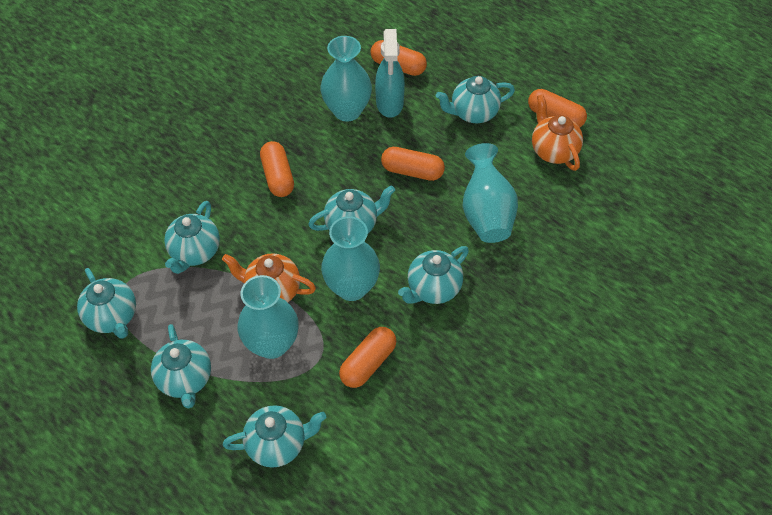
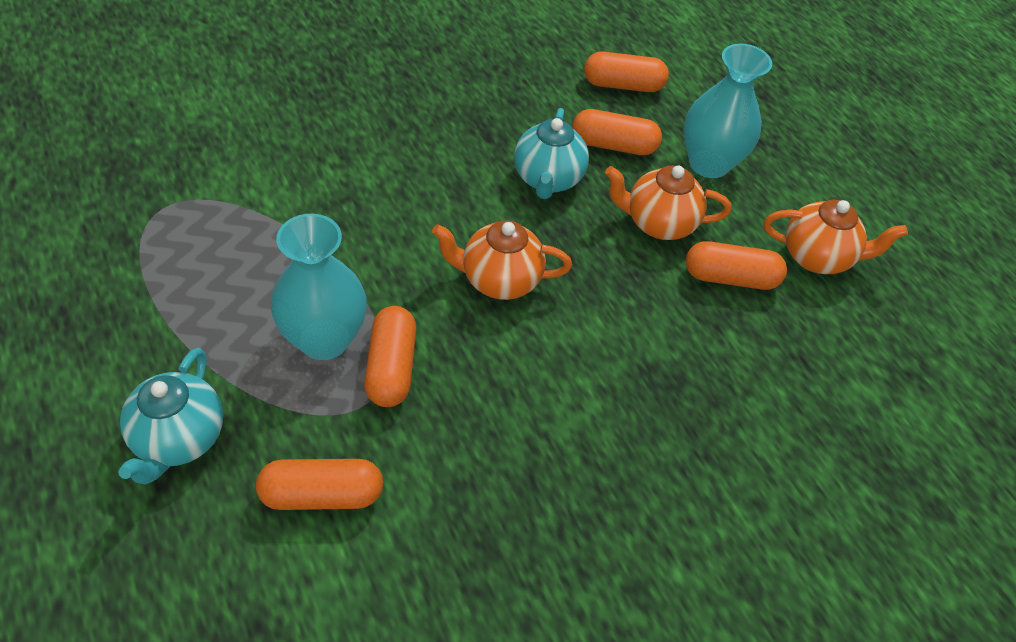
orange teapot: 2 -> 3
turquoise spray bottle: 1 -> 0
turquoise teapot: 7 -> 2
turquoise vase: 4 -> 2

